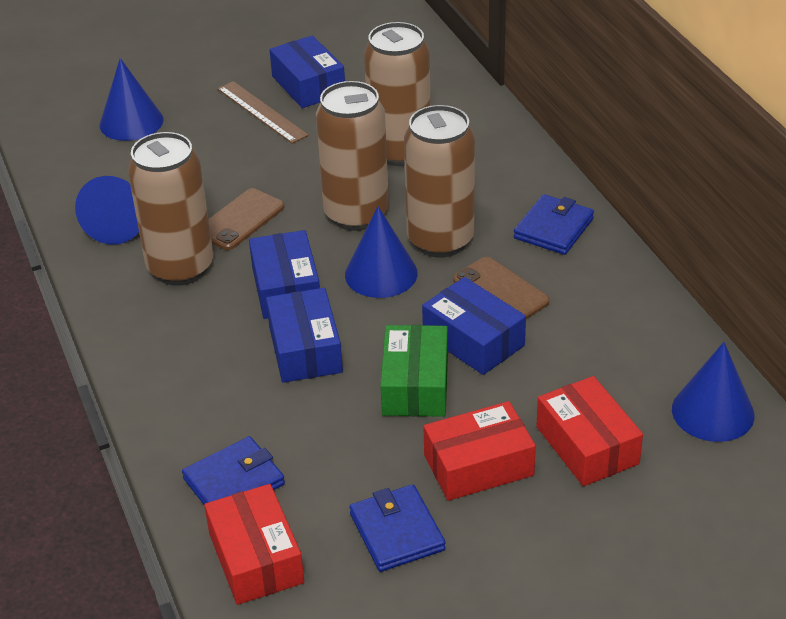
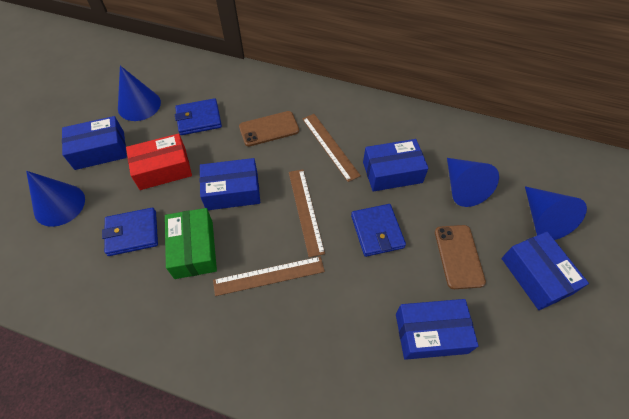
blue box: 4 -> 5
brown can: 4 -> 0
brown ruler: 1 -> 3
red box: 3 -> 1

